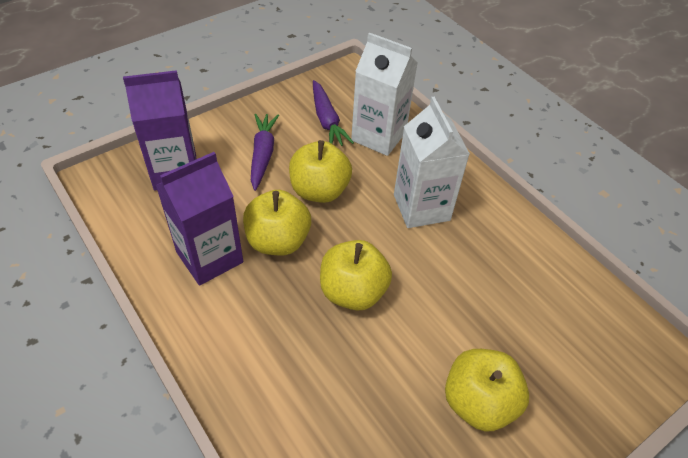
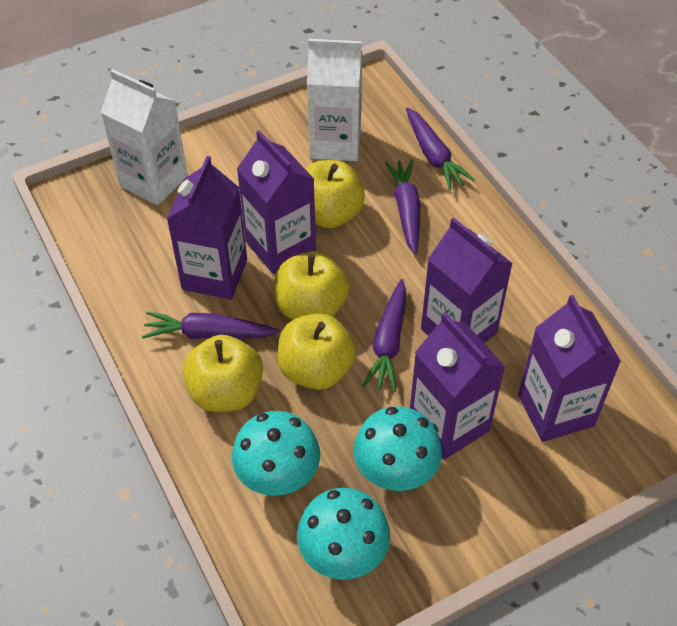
purple carrot: 2 -> 4
purple carton: 2 -> 5
turquoise mushroom: 0 -> 3

